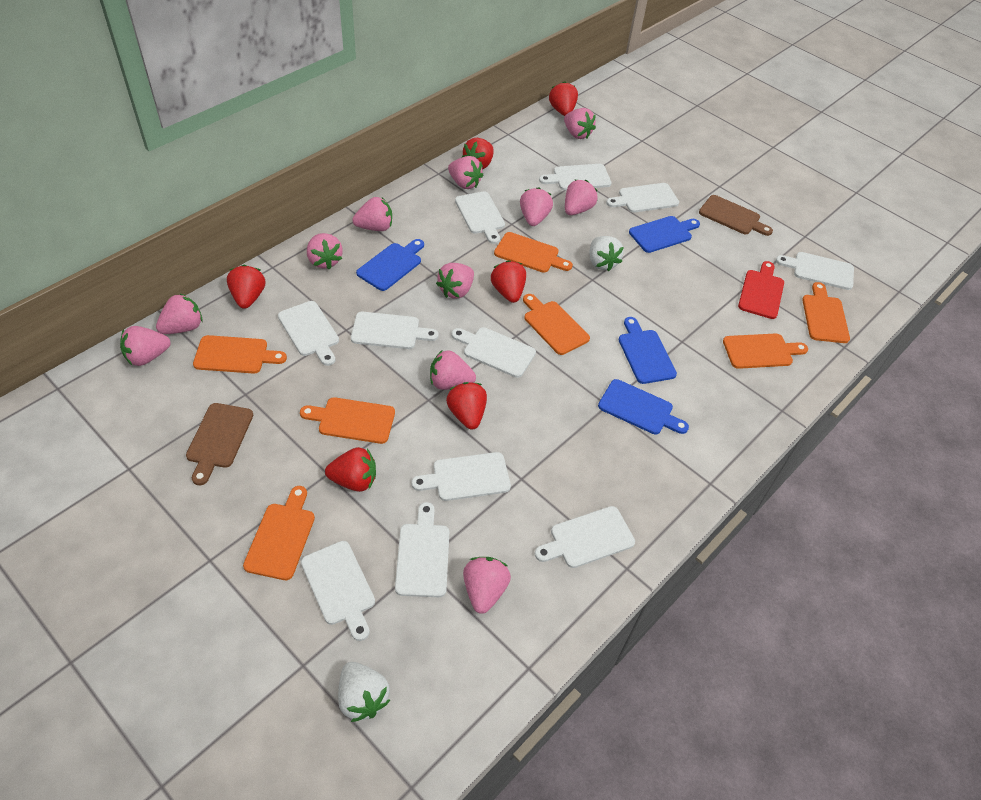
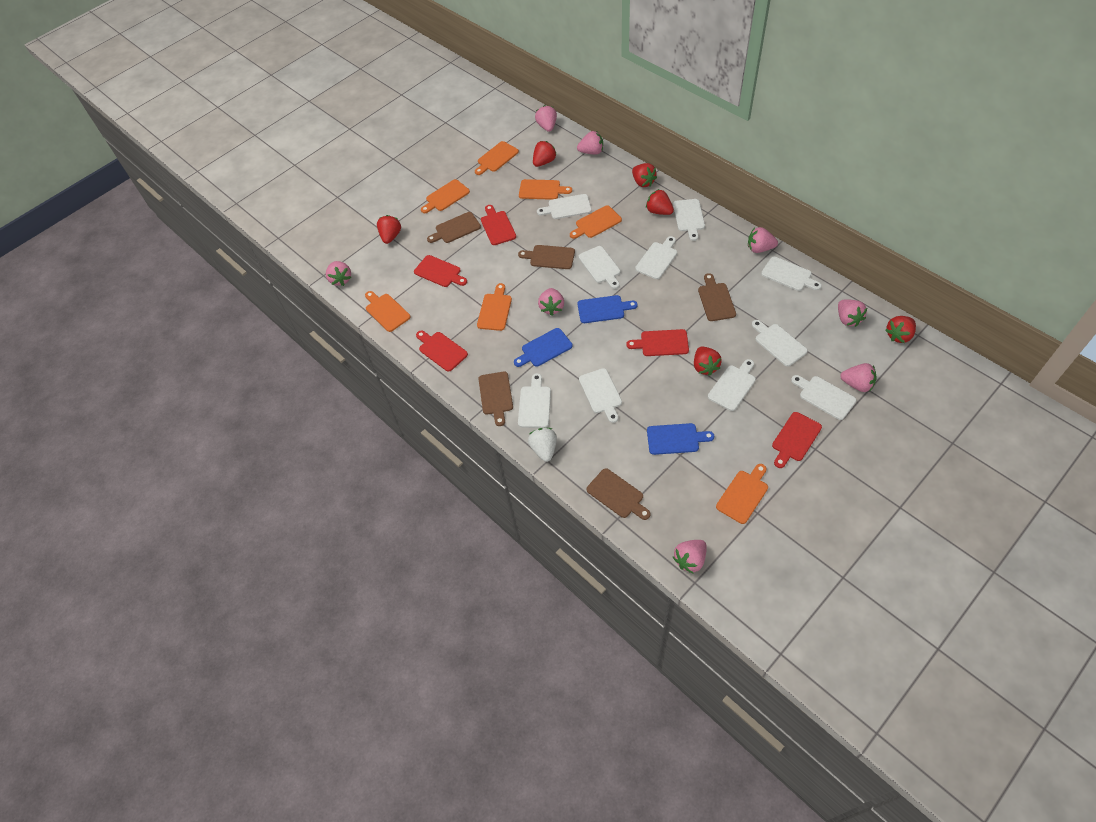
blue cutting board: 4 -> 3
brown cutting board: 2 -> 5
pink strawberry: 11 -> 8
red cutting board: 1 -> 5
white cutting board: 11 -> 10
white strawberry: 2 -> 1

